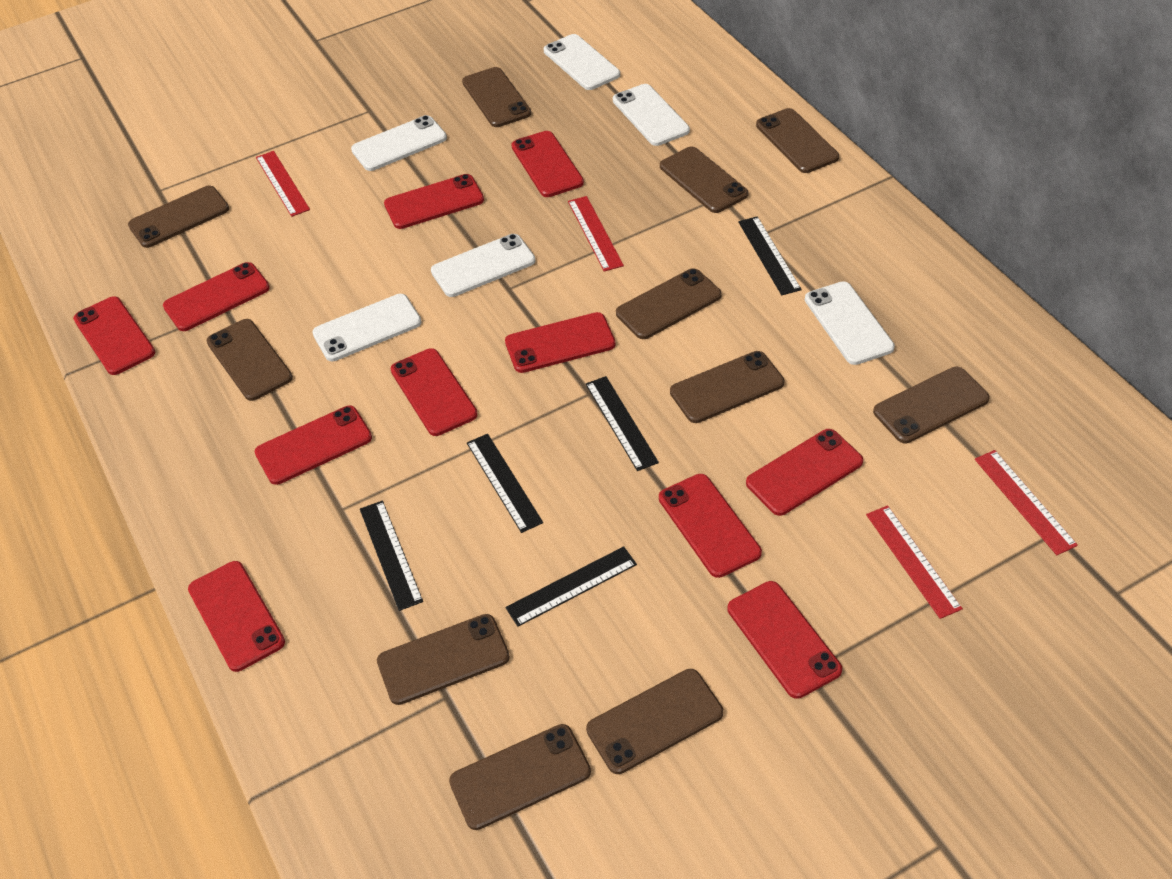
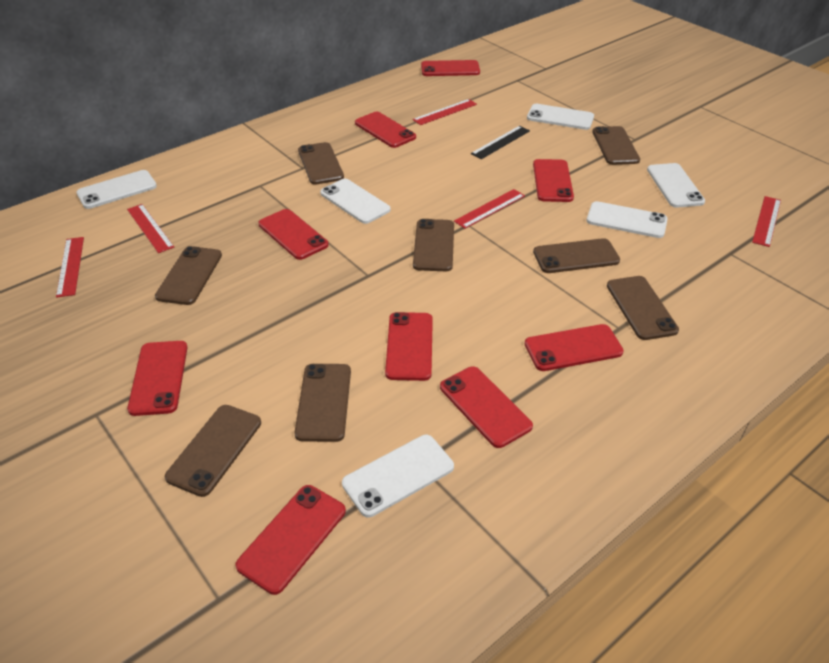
black ruler: 5 -> 1
brown phone: 11 -> 8
red phone: 11 -> 9
red ruler: 4 -> 5

